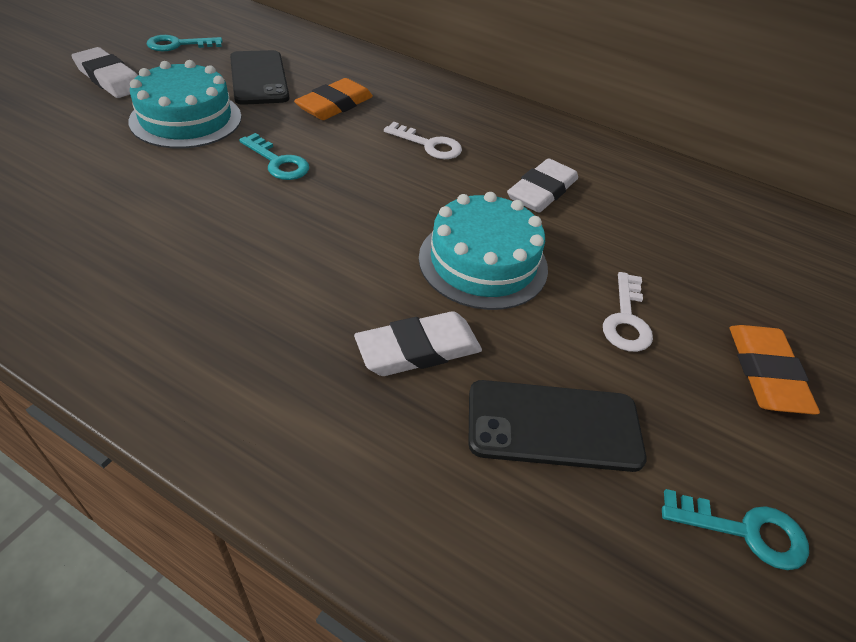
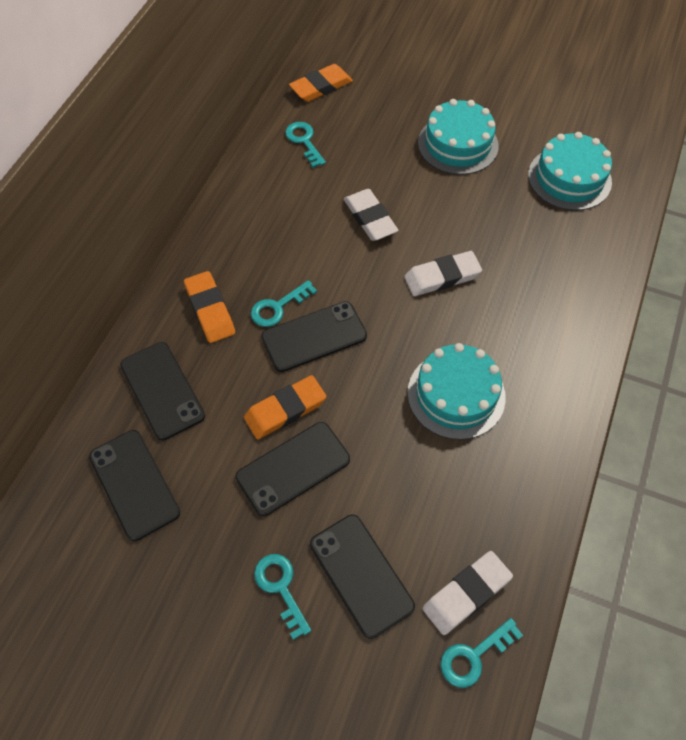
black phone: 2 -> 5
orange eraser: 2 -> 3
turquoise cake: 2 -> 3
turquoise key: 3 -> 4
white key: 2 -> 0

